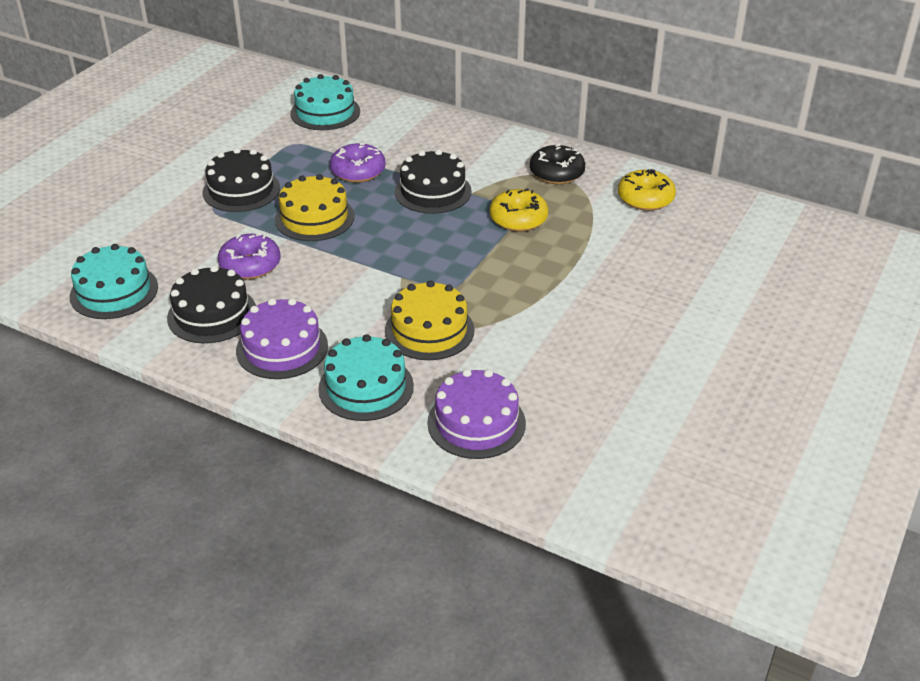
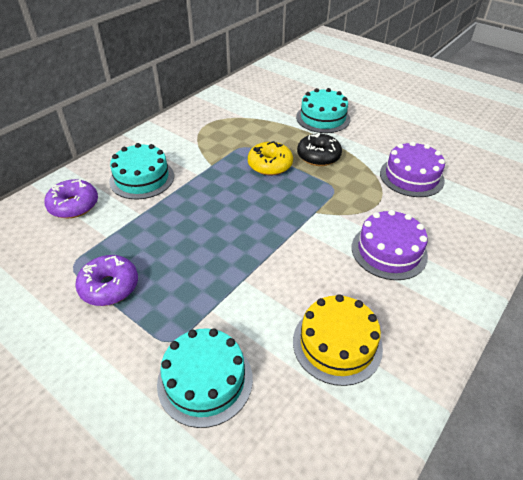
black cake: 3 -> 0
yellow cake: 2 -> 1
yellow donut: 2 -> 1

